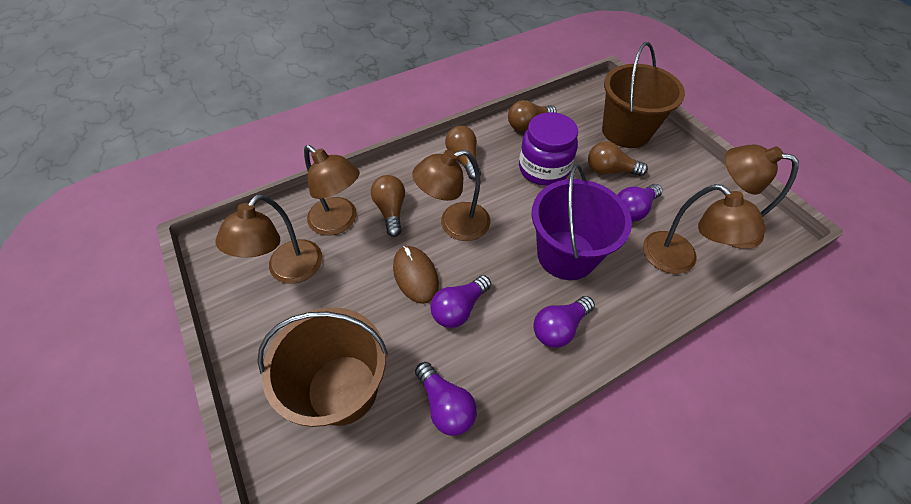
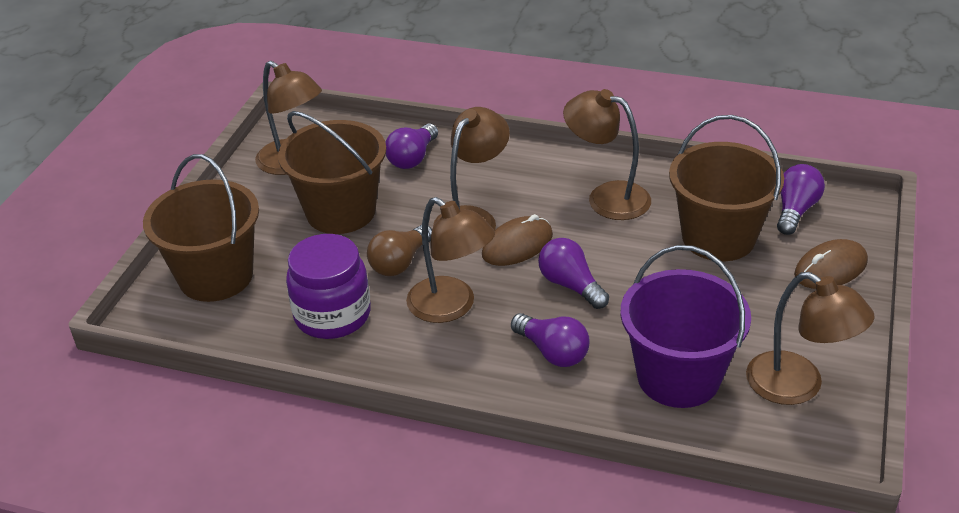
brown bucket: 2 -> 3
brown light bulb: 4 -> 1
brown mouse: 1 -> 2

